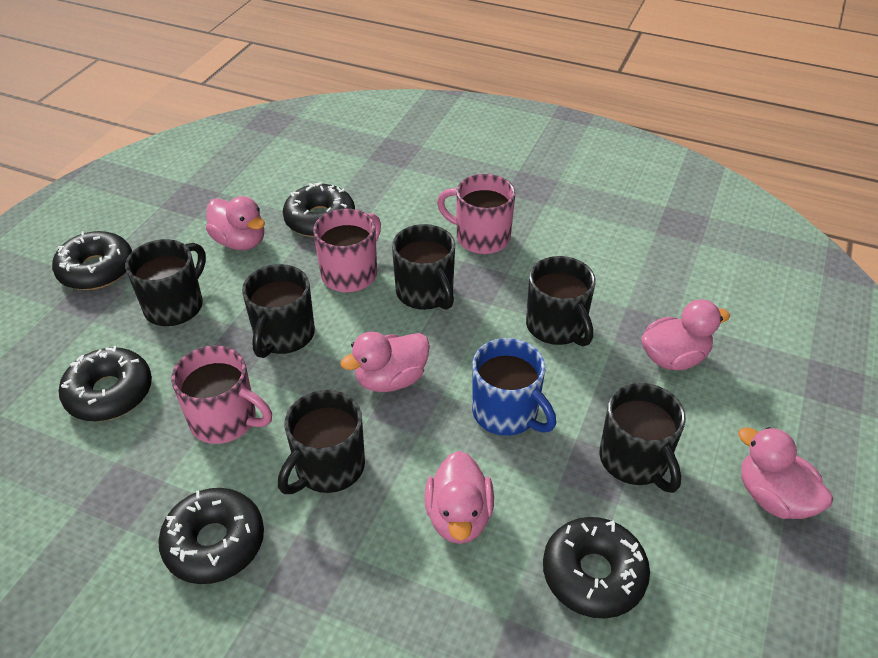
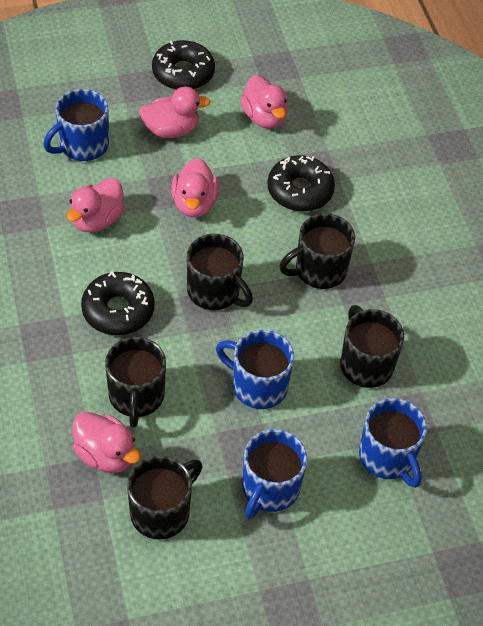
black donut: 5 -> 3
black mug: 6 -> 5
blue mug: 1 -> 4
pink mug: 3 -> 0

